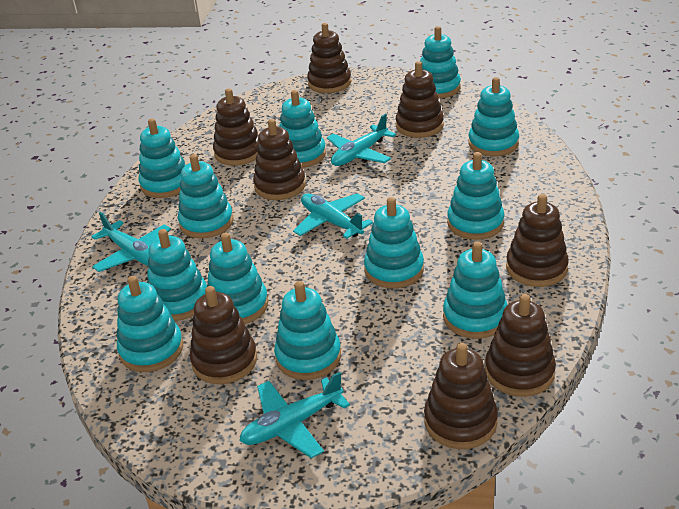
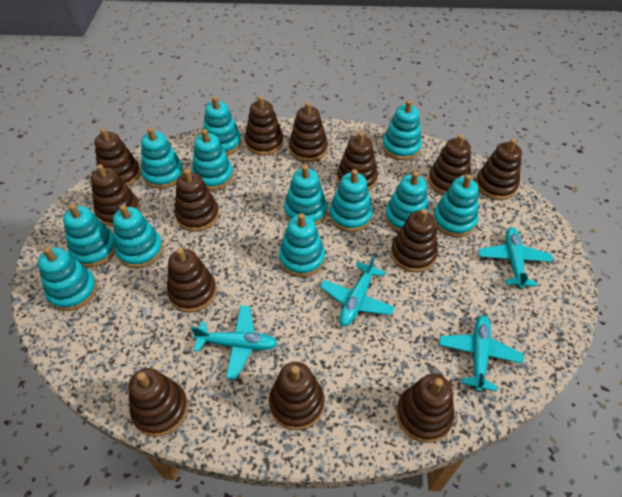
brown stacking toy: 8 -> 13

